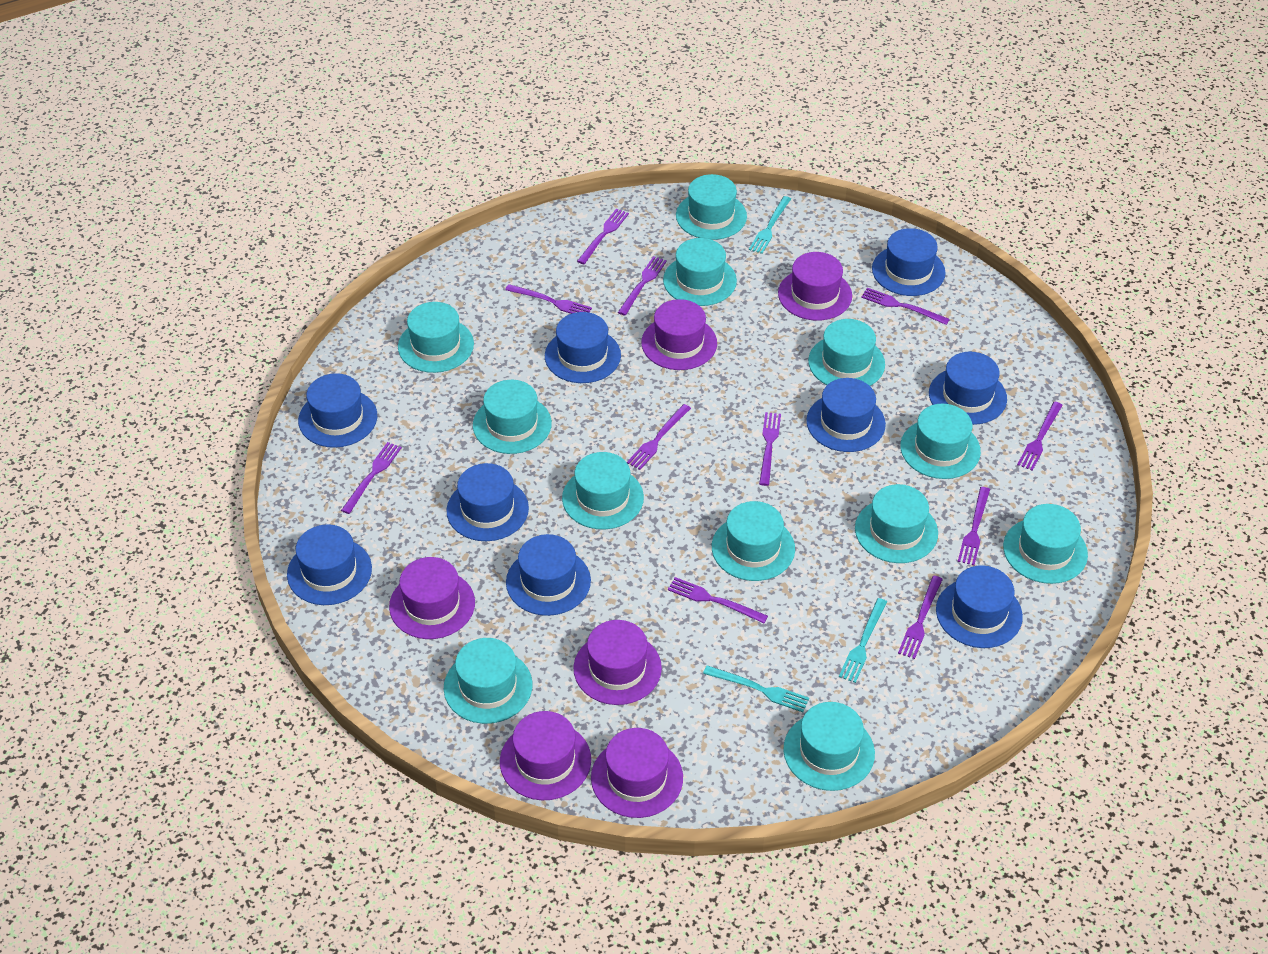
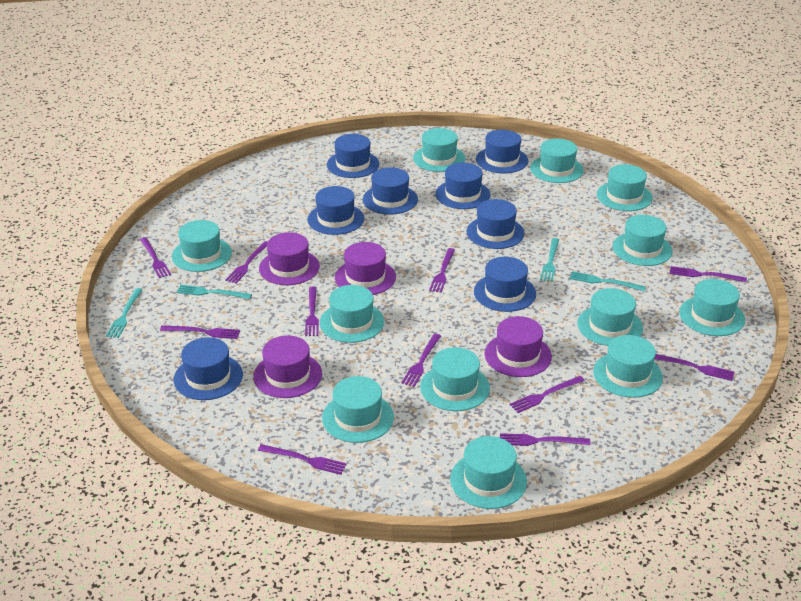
blue hat: 9 -> 8
purple hat: 6 -> 4
turquoise fork: 3 -> 4

